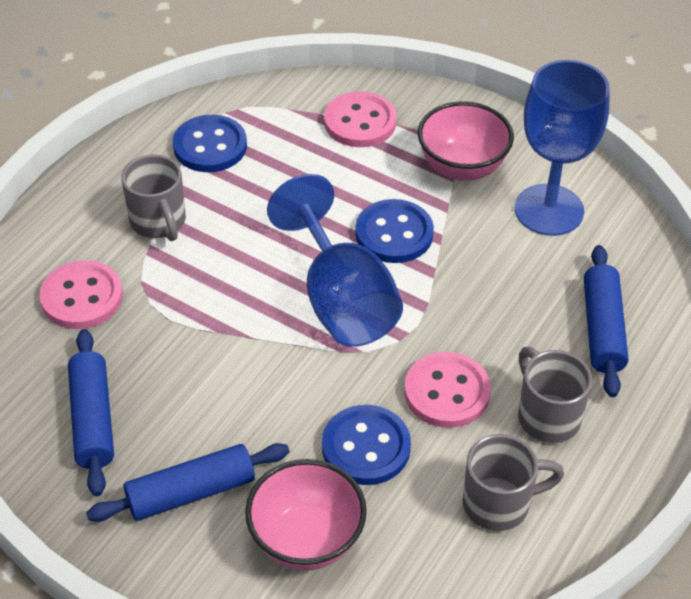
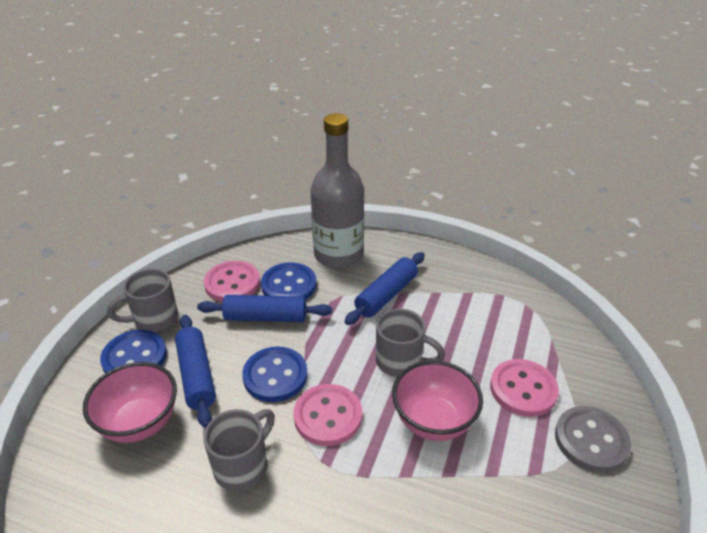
blue goblet: 2 -> 0
grey bottle: 0 -> 1
grey button: 0 -> 1

